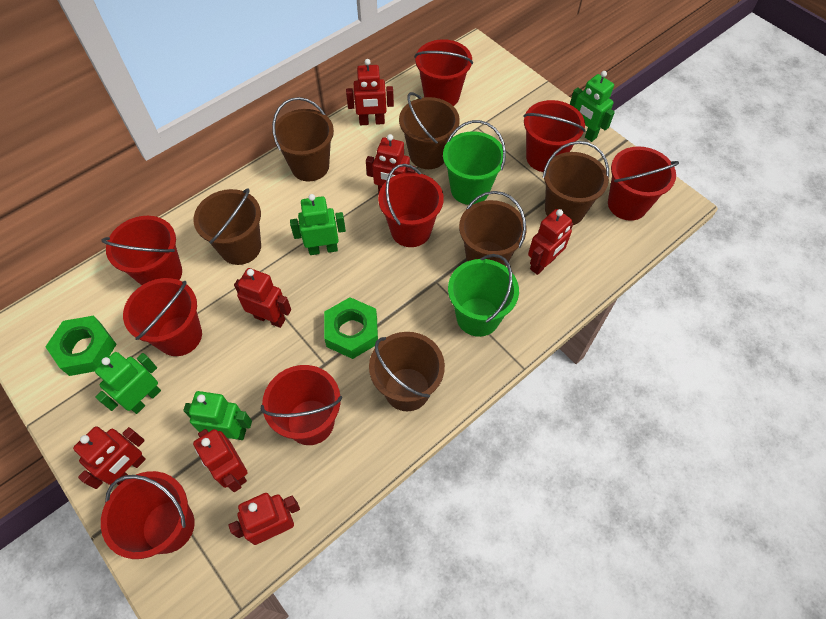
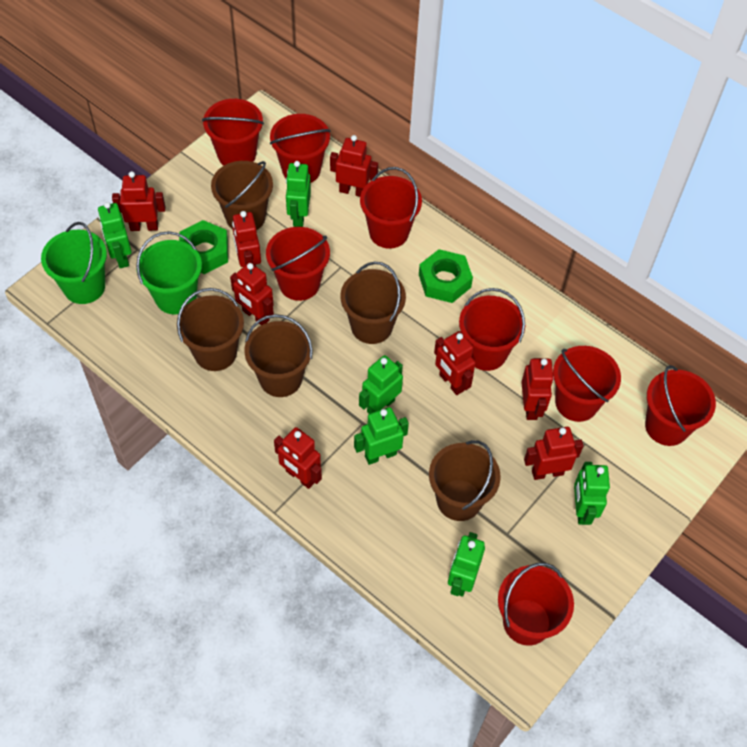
brown bucket: 6 -> 5
green robot: 4 -> 6
red robot: 7 -> 8

